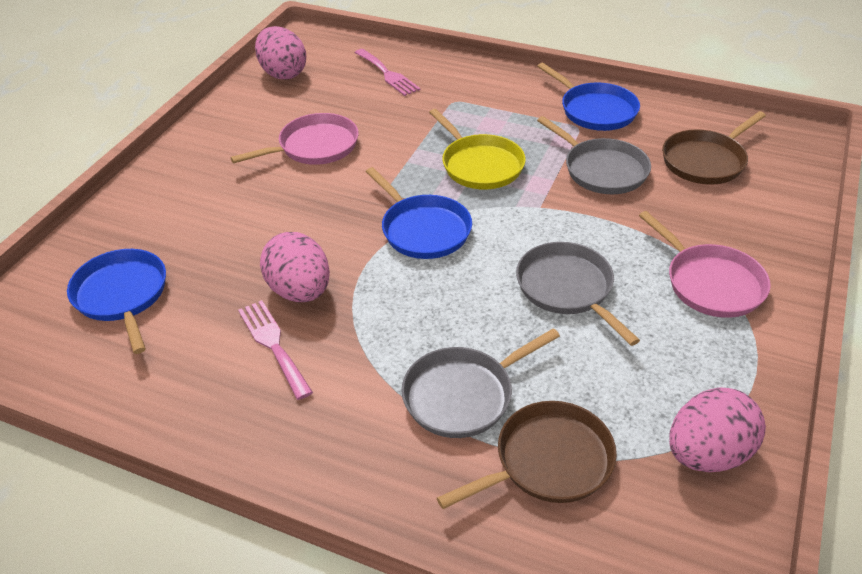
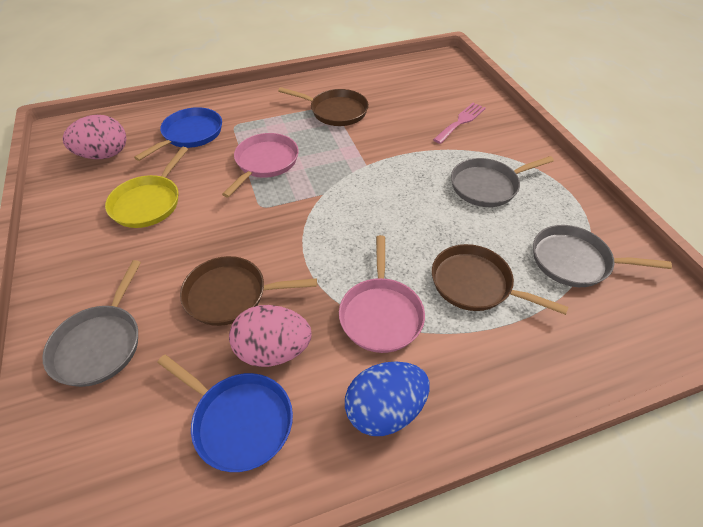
blue egg: 0 -> 1
blue pan: 3 -> 2
brown pan: 2 -> 3
pink egg: 3 -> 2
pink fork: 2 -> 1

